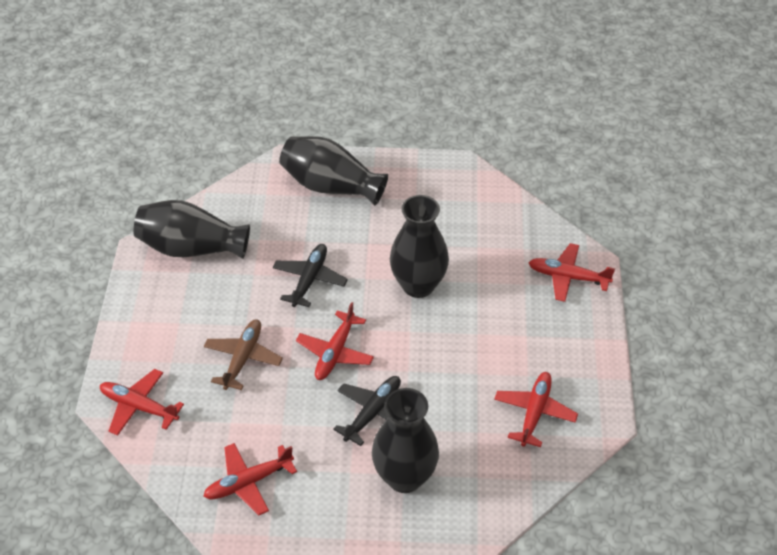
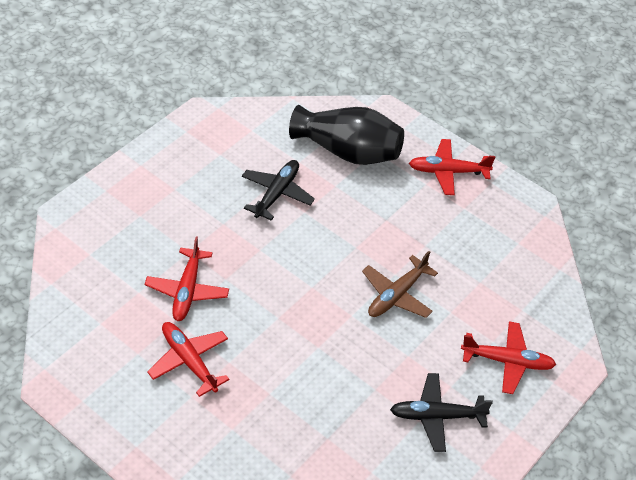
black vase: 4 -> 1
red plane: 5 -> 4

